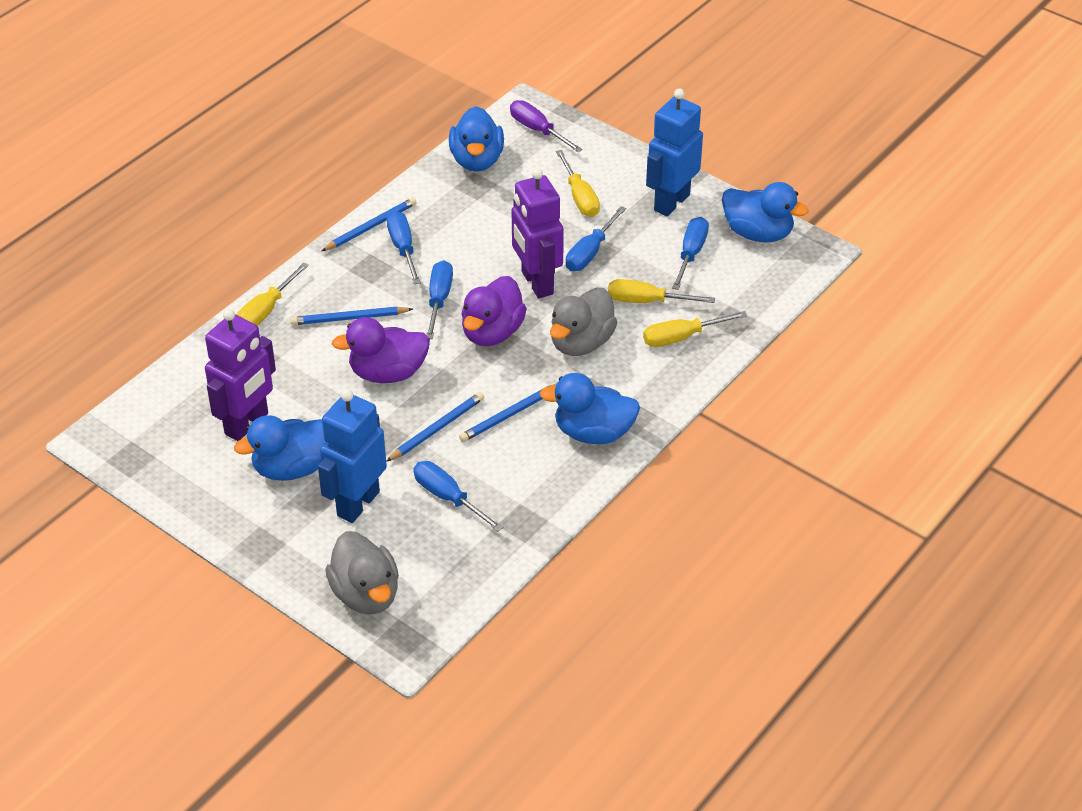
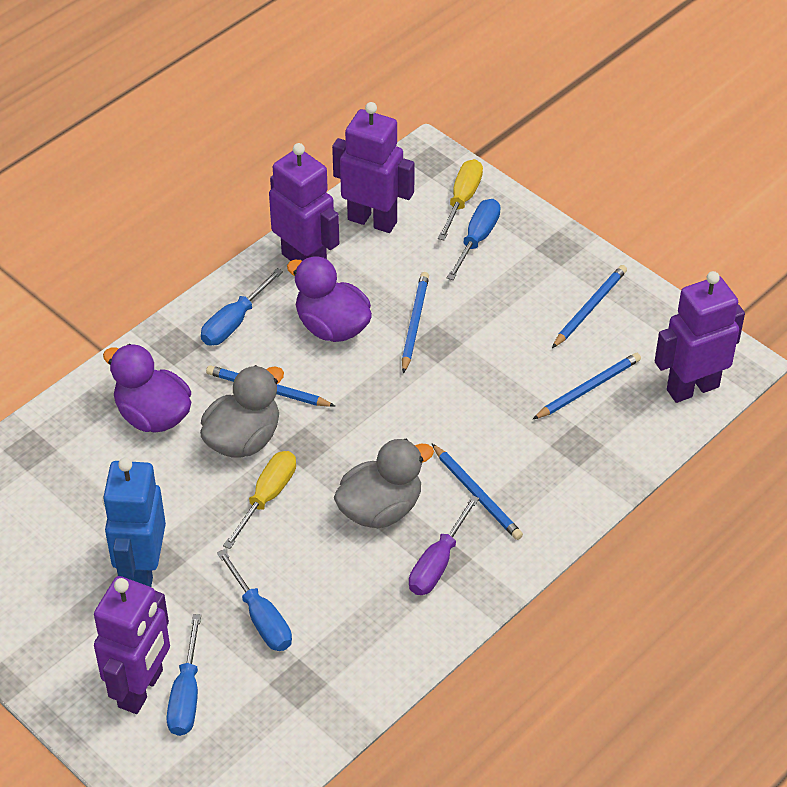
blue duck: 4 -> 0
blue pencil: 4 -> 5
blue robot: 2 -> 1
blue screwdriver: 5 -> 4
purple robot: 2 -> 4
yellow screwdriver: 4 -> 2

